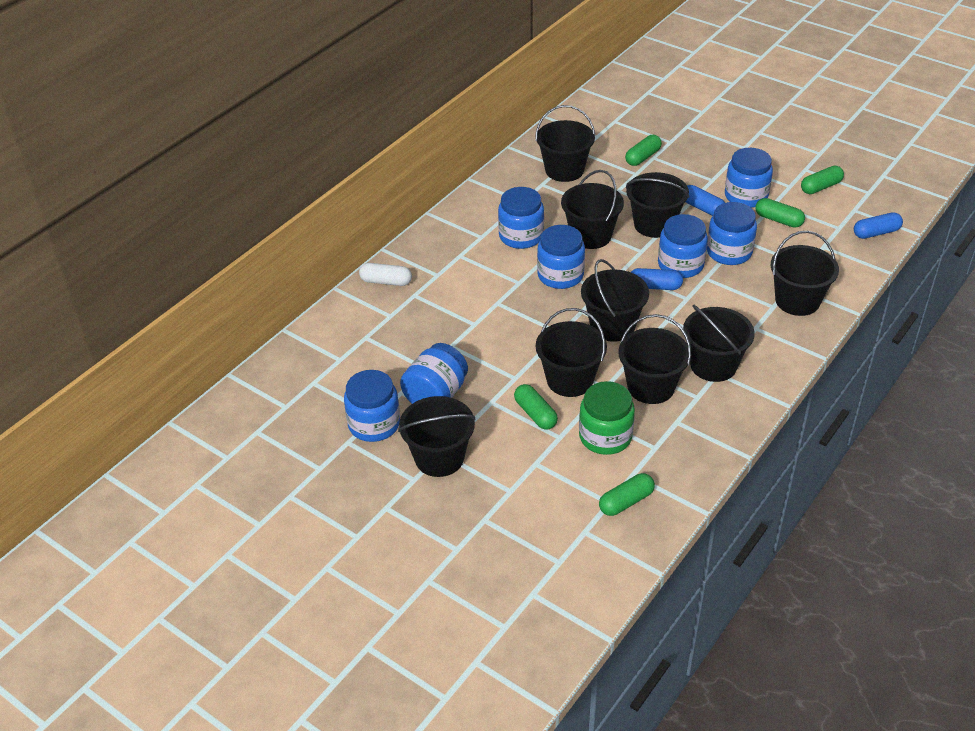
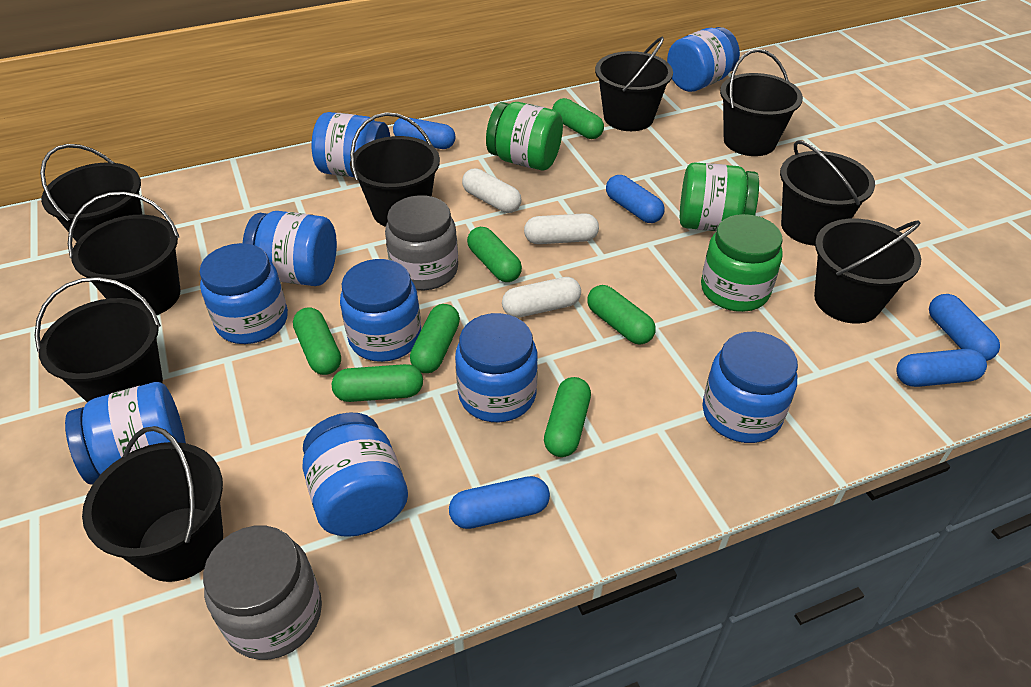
blue capsule: 3 -> 5
blue jar: 7 -> 9
green capsule: 5 -> 7
green jar: 1 -> 3
grey jar: 0 -> 2
white capsule: 1 -> 3

